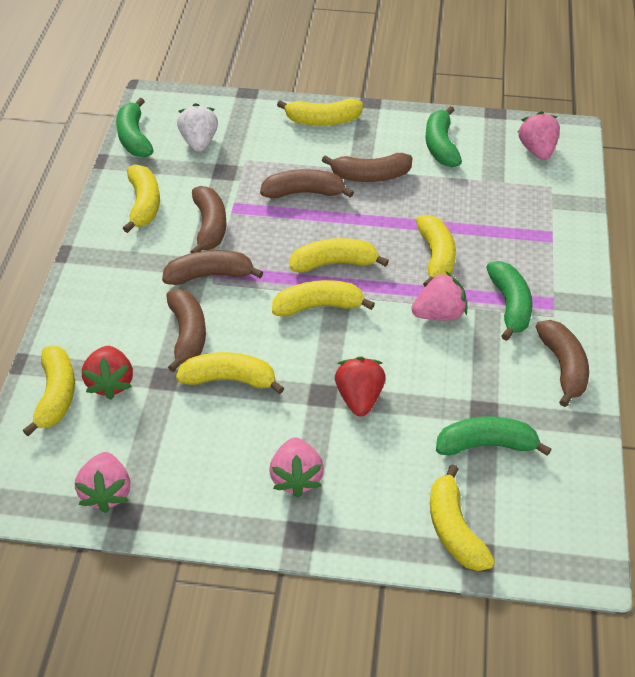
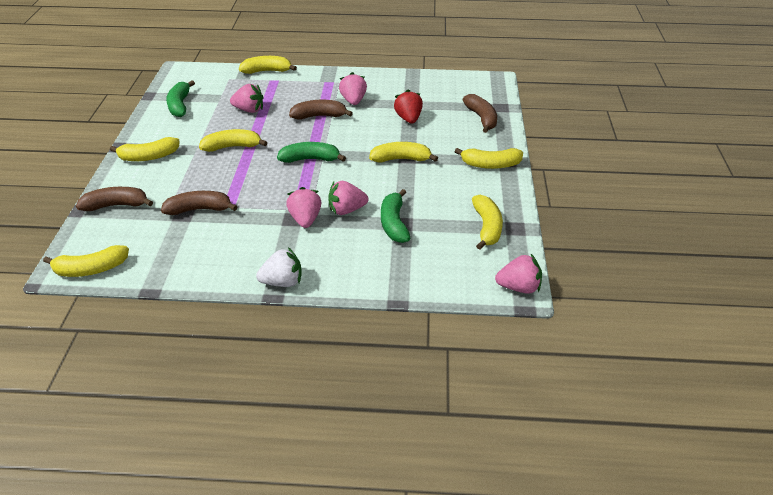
brown banana: 6 -> 4
green banana: 4 -> 3
pink strawberry: 4 -> 5
red strawberry: 2 -> 1
yellow banana: 8 -> 7

